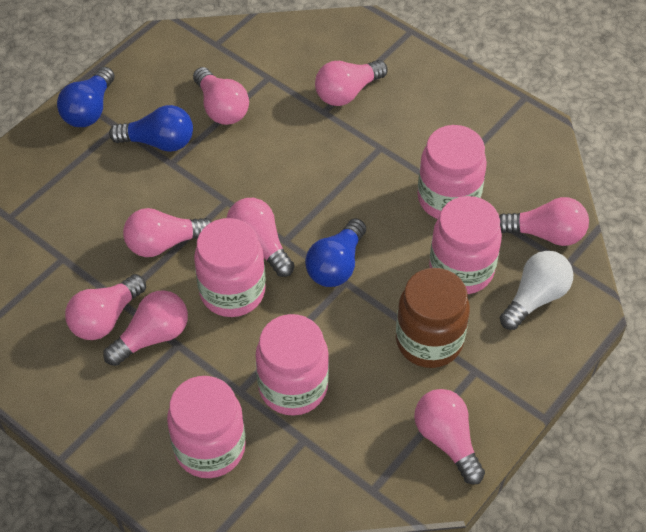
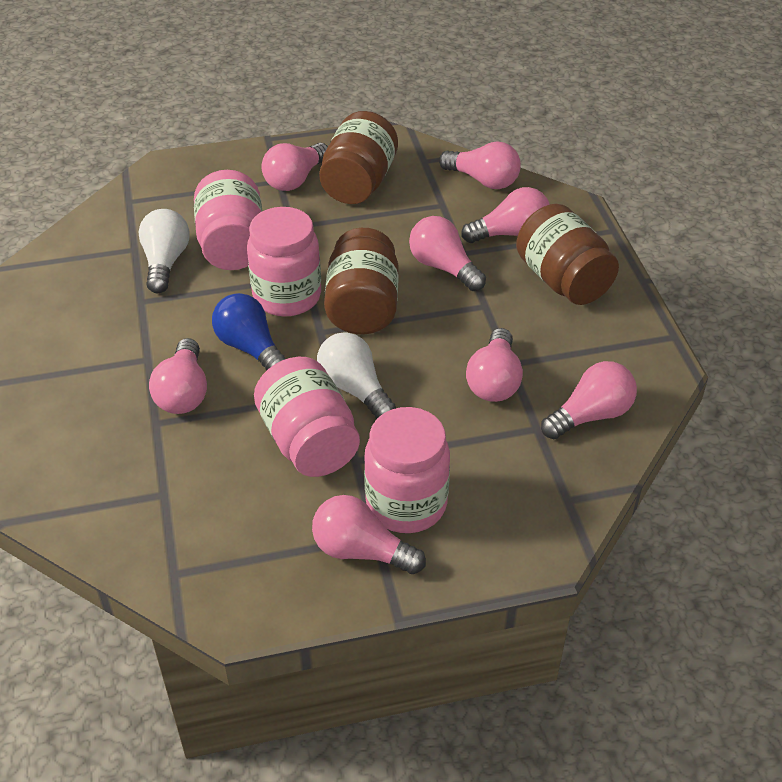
blue light bulb: 3 -> 1
brown jar: 1 -> 3
pink jar: 5 -> 4
white light bulb: 1 -> 2

